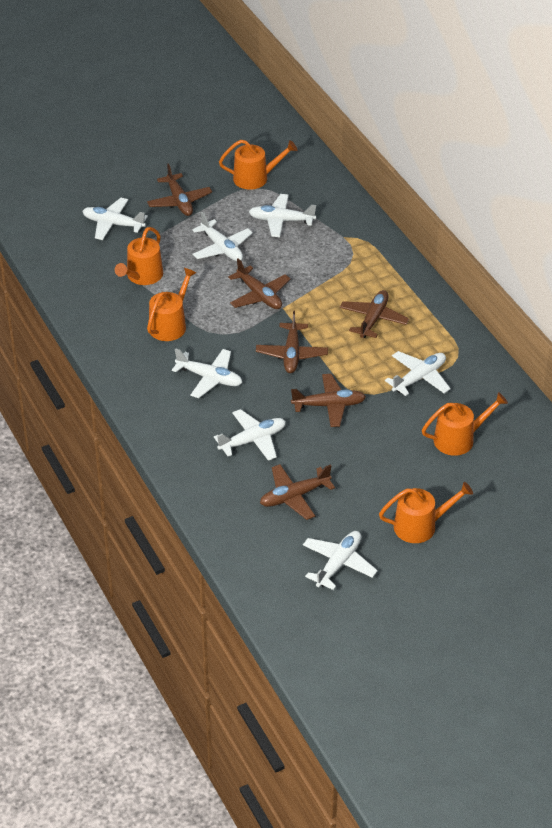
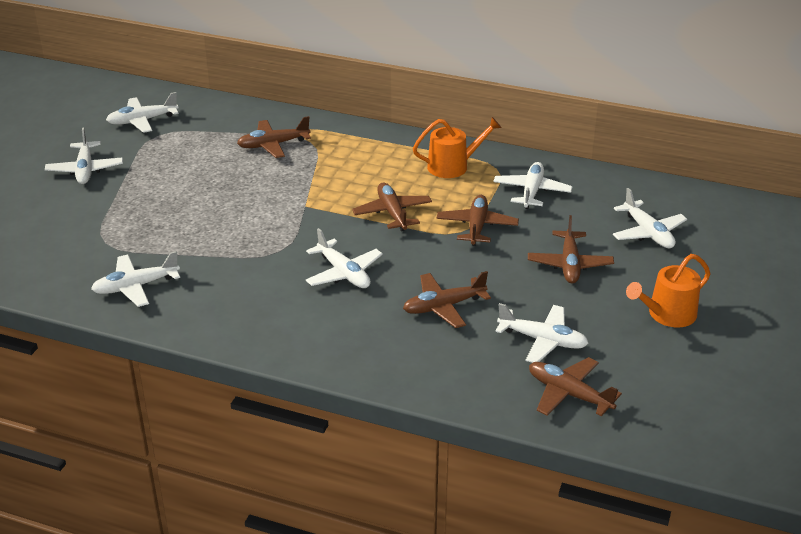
orange watering can: 5 -> 2

